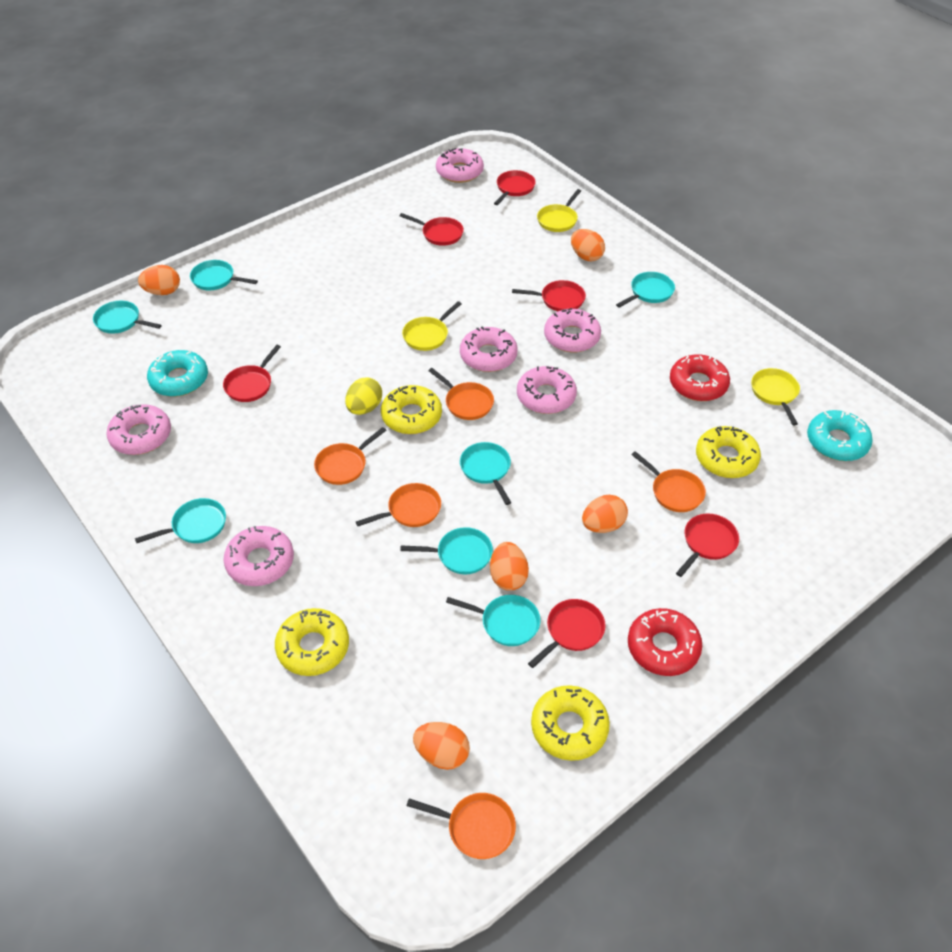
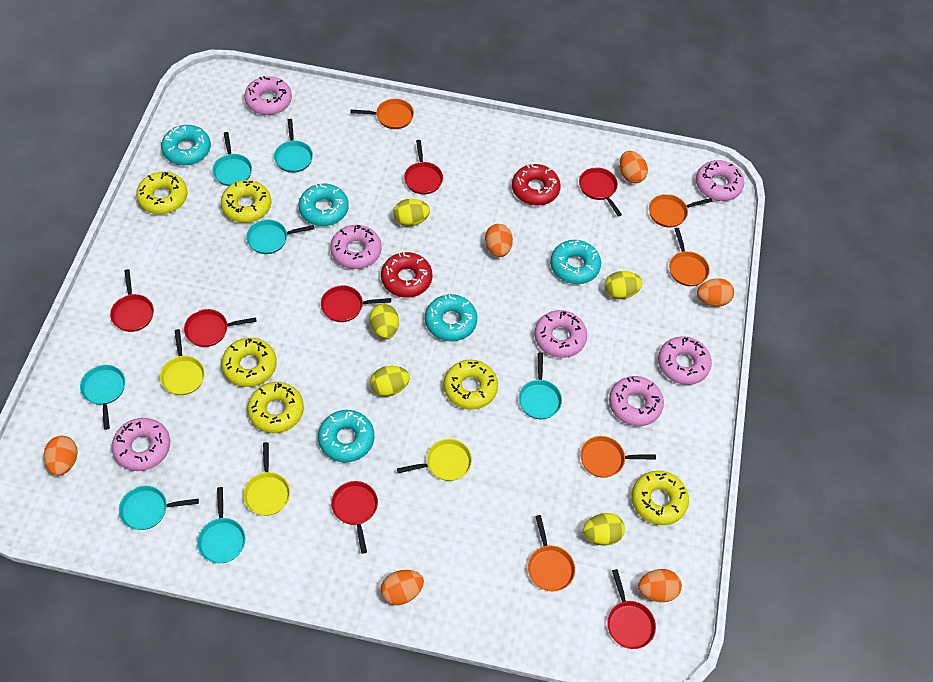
orange egg: 5 -> 6
pink donut: 6 -> 7
red pan: 6 -> 7
turquoise donut: 2 -> 5
yellow donut: 4 -> 6
yellow egg: 1 -> 5

